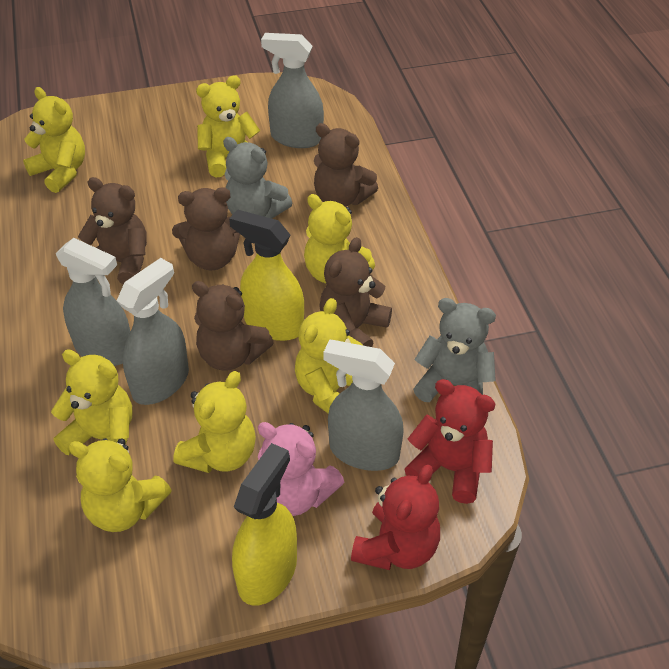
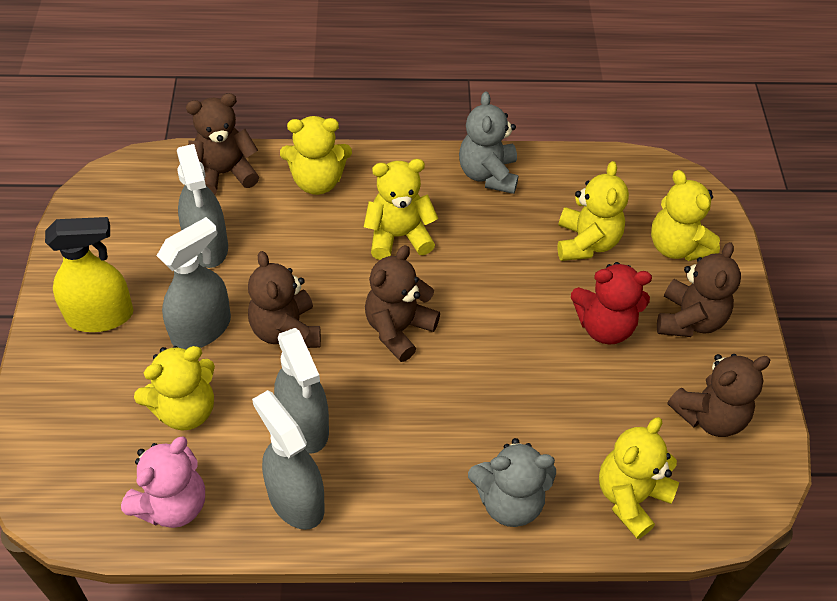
red teddy bear: 2 -> 1
yellow spray bottle: 2 -> 1
yellow teddy bear: 7 -> 6

